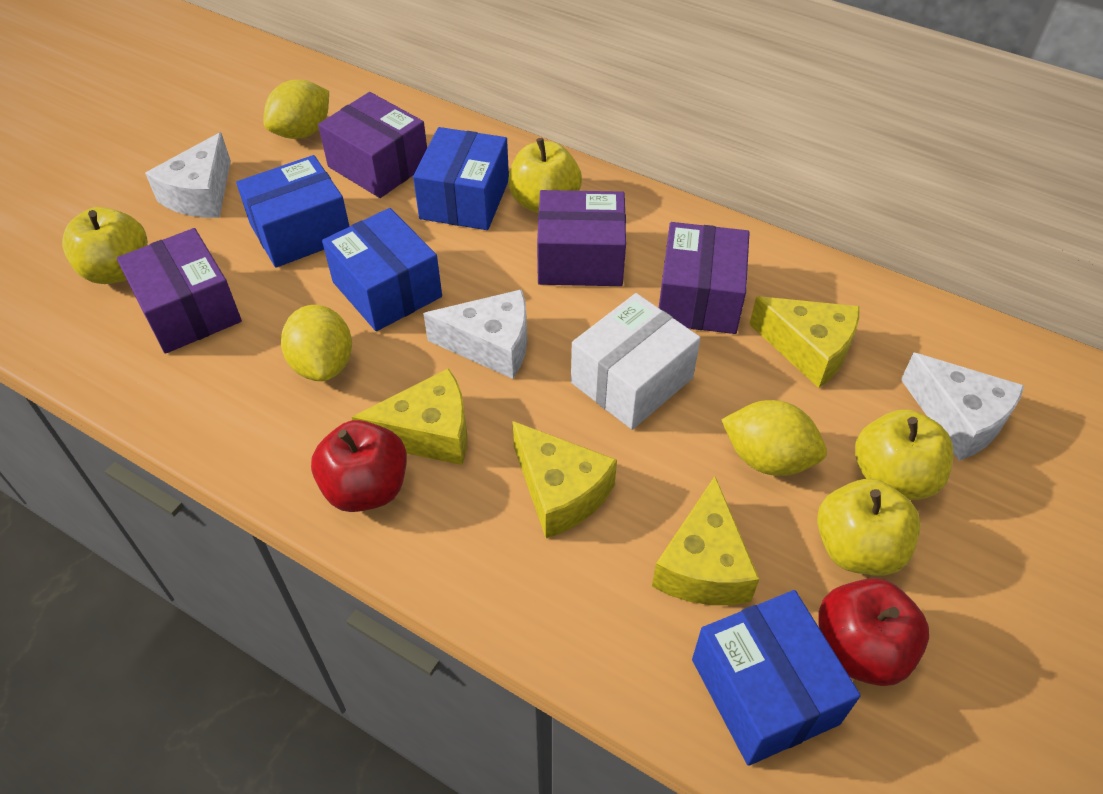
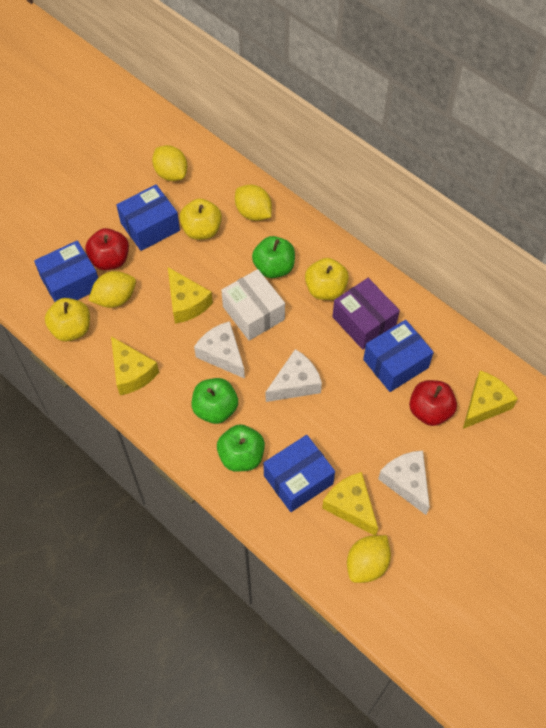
green apple: 0 -> 3
purple box: 4 -> 1
yellow apple: 4 -> 3
yellow lemon: 3 -> 4

